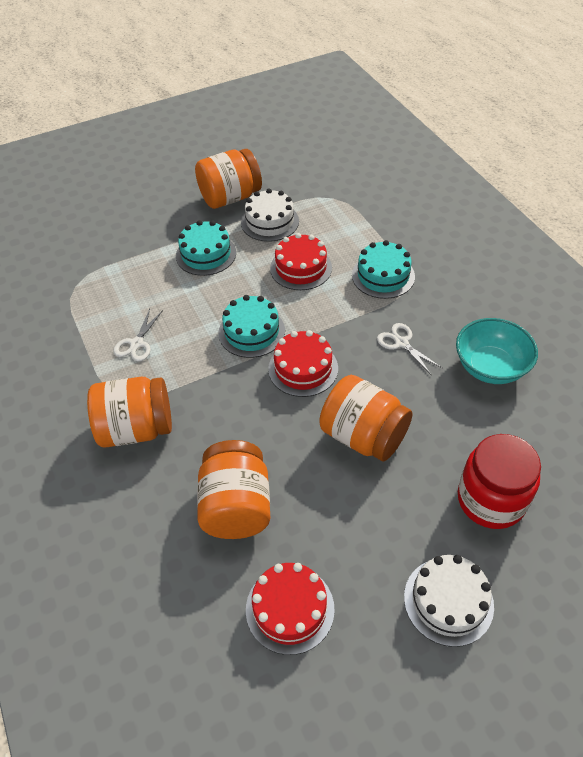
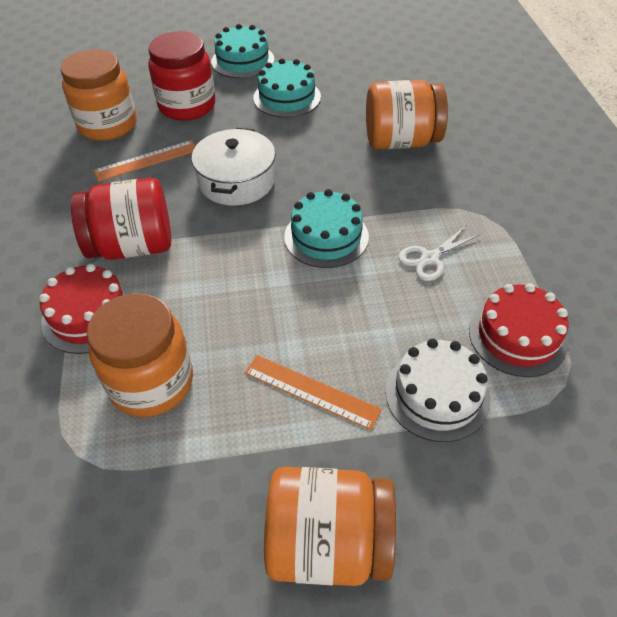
orange ruler: 0 -> 2
red cake: 3 -> 2
red jar: 1 -> 2
turquoise bowl: 1 -> 0
white cake: 2 -> 1
white pot: 0 -> 1
white scissors: 2 -> 1

